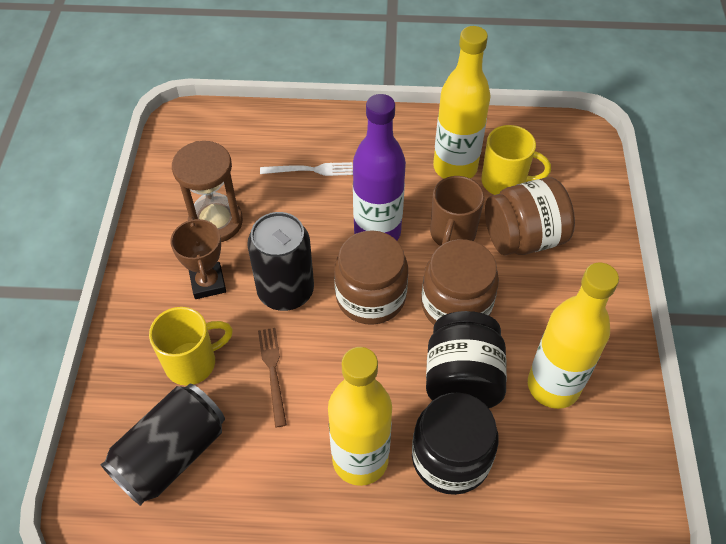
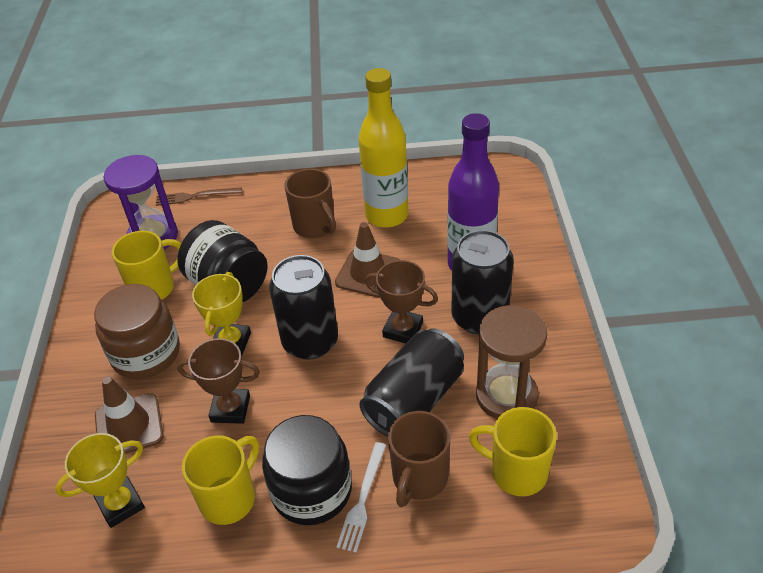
black can: 2 -> 3
brown jar: 3 -> 1
brown mug: 1 -> 2
brown traffic cone: 0 -> 2
brown trophy: 1 -> 2
purple hourglass: 0 -> 1
yellow bottle: 3 -> 1
yellow mug: 2 -> 3
yellow trophy: 0 -> 2

